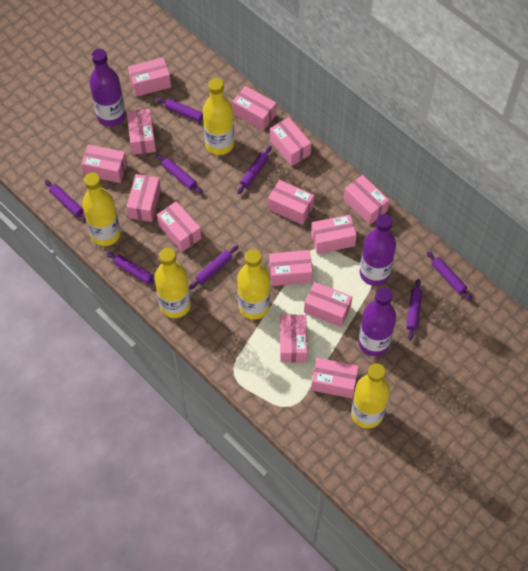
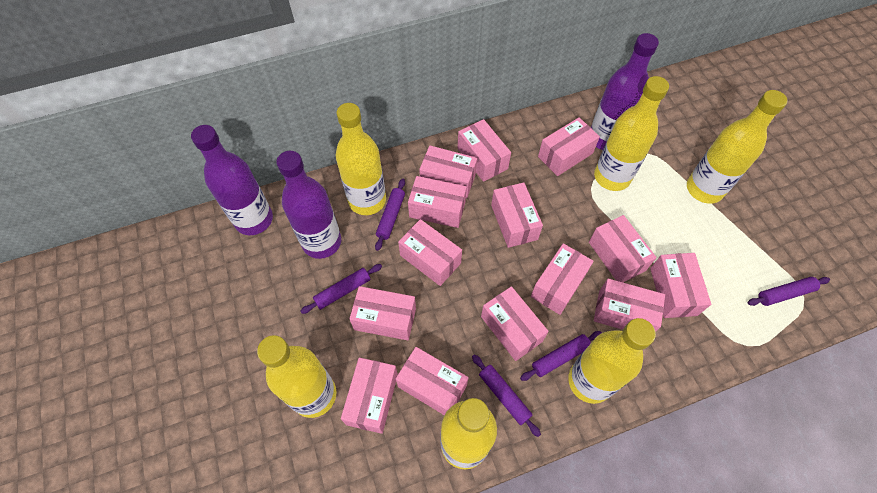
purple rolling pin: 8 -> 5
yellow bottle: 5 -> 6

